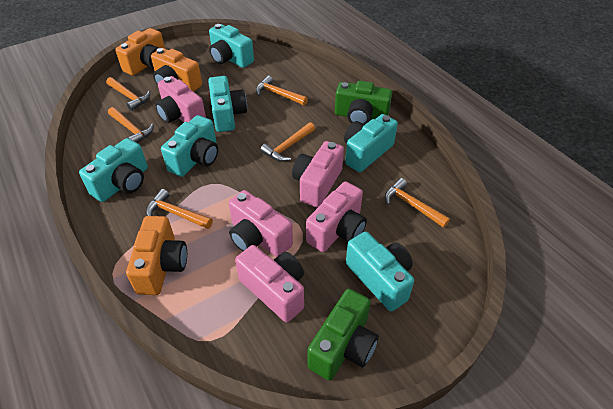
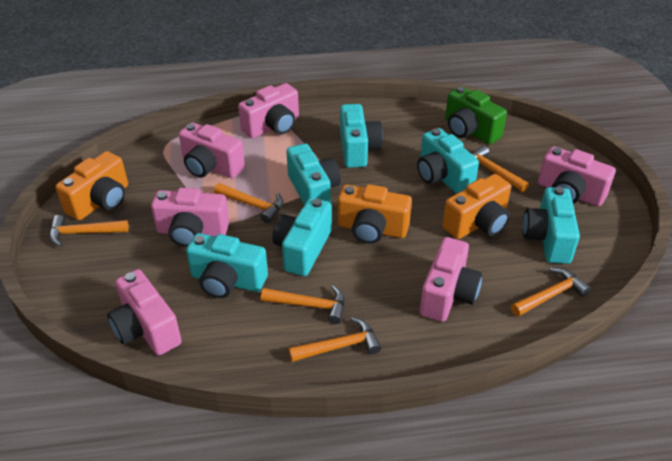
green camera: 2 -> 1
pink camera: 5 -> 6

